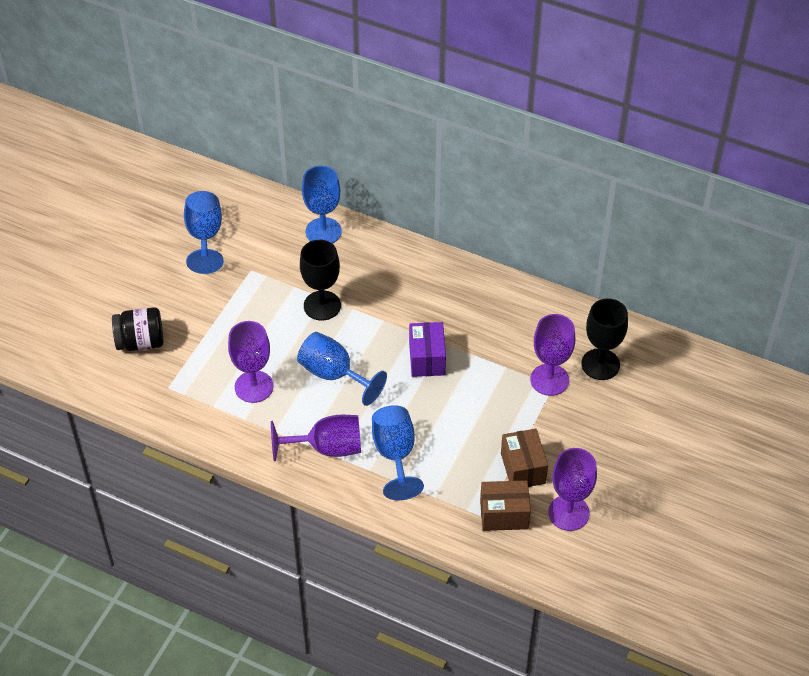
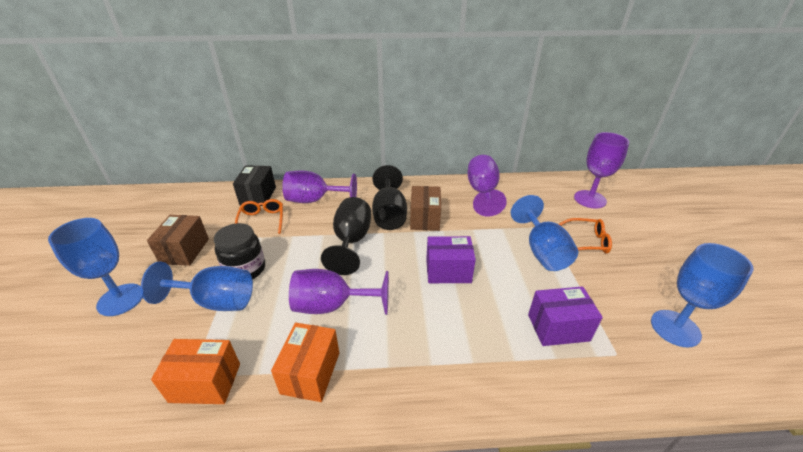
black box: 0 -> 1
orange box: 0 -> 2
orange glasses: 0 -> 2
purple box: 1 -> 2

